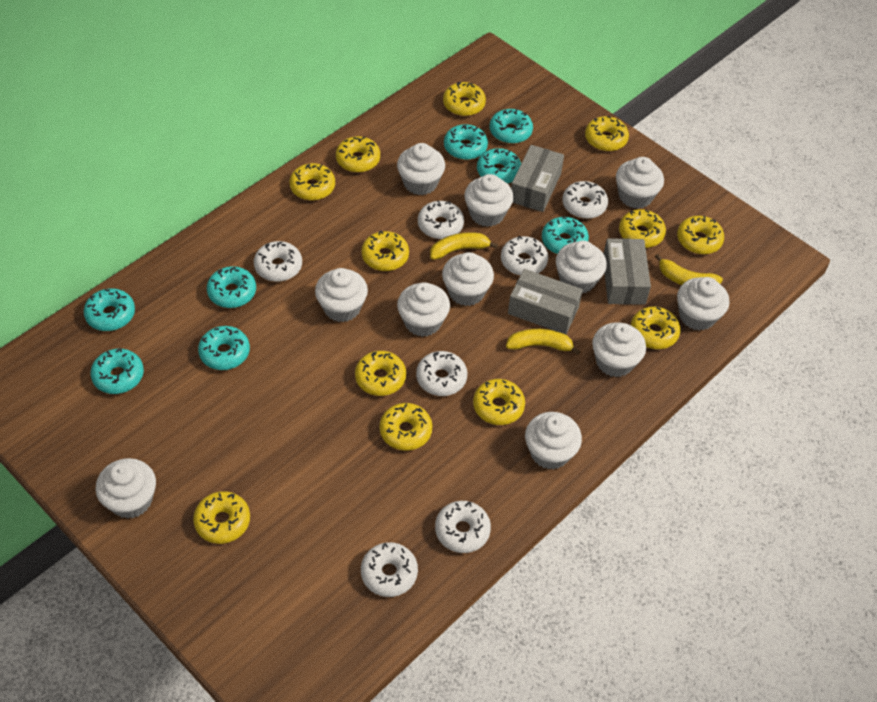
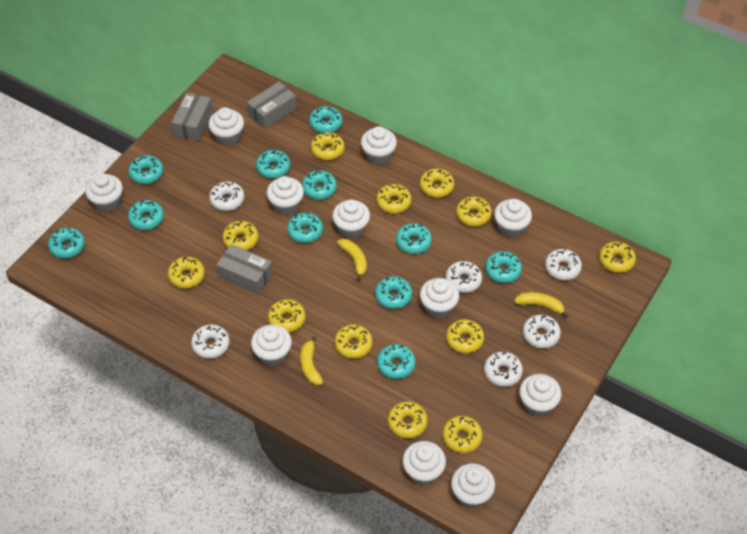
turquoise donut: 8 -> 11
white donut: 7 -> 6

